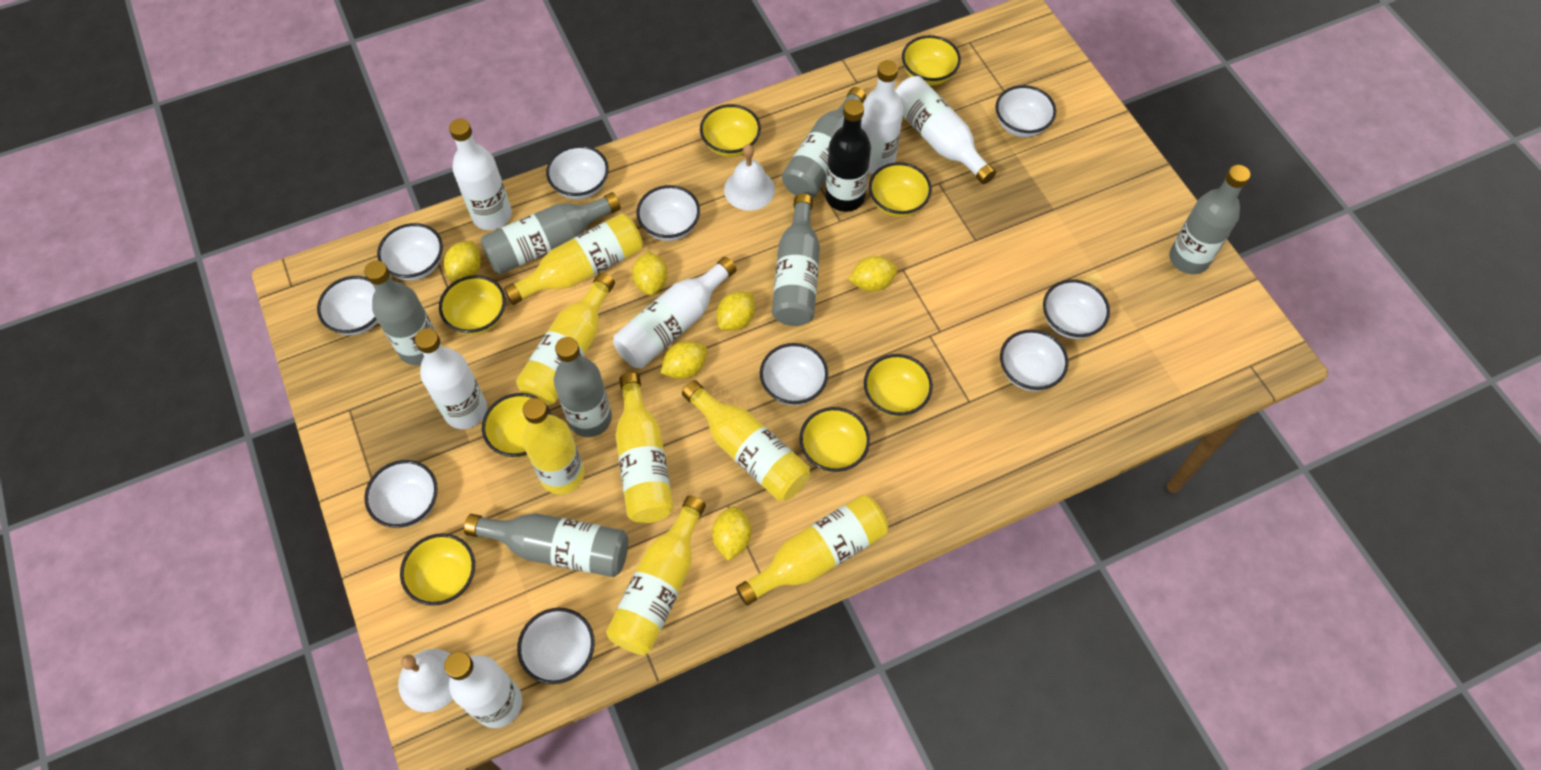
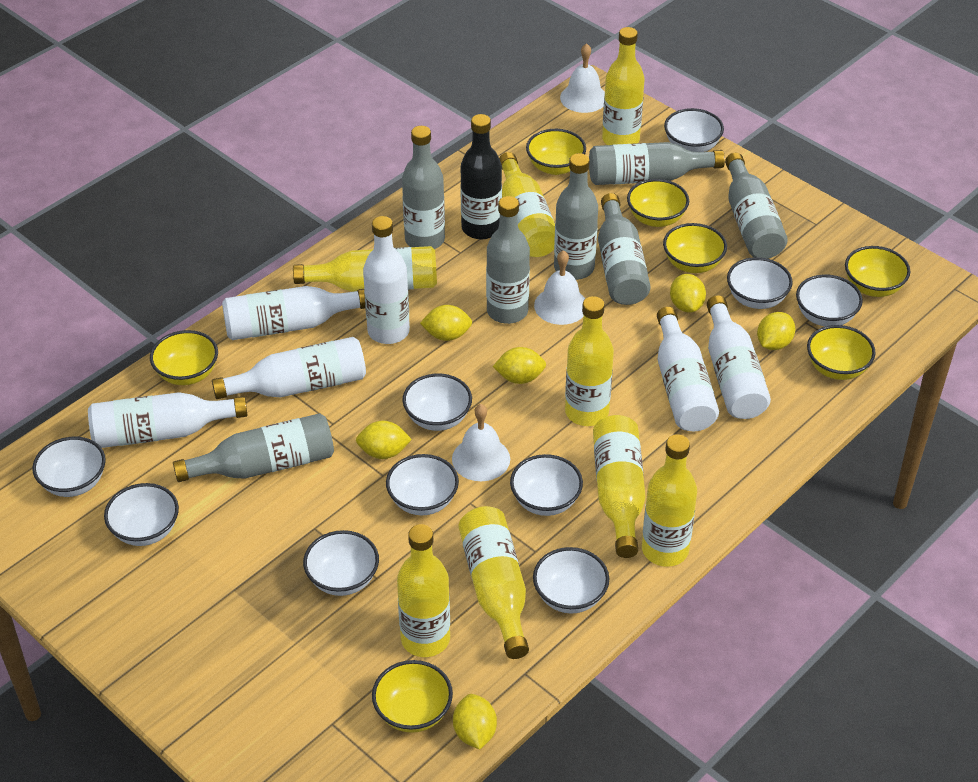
white bell: 2 -> 3
yellow bottle: 7 -> 8
yellow bowl: 8 -> 7

